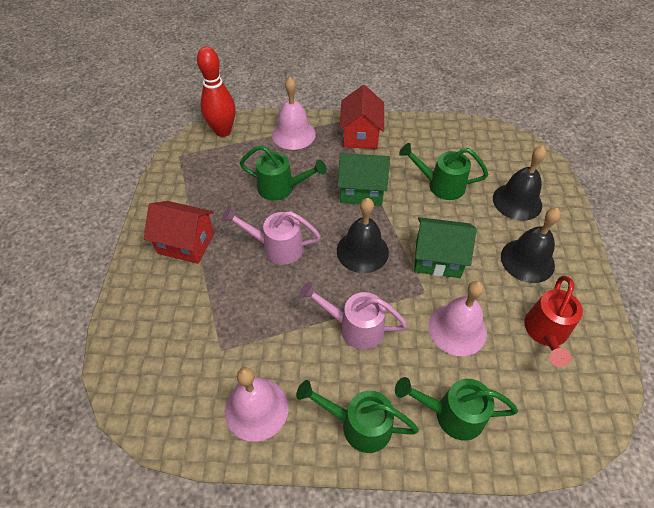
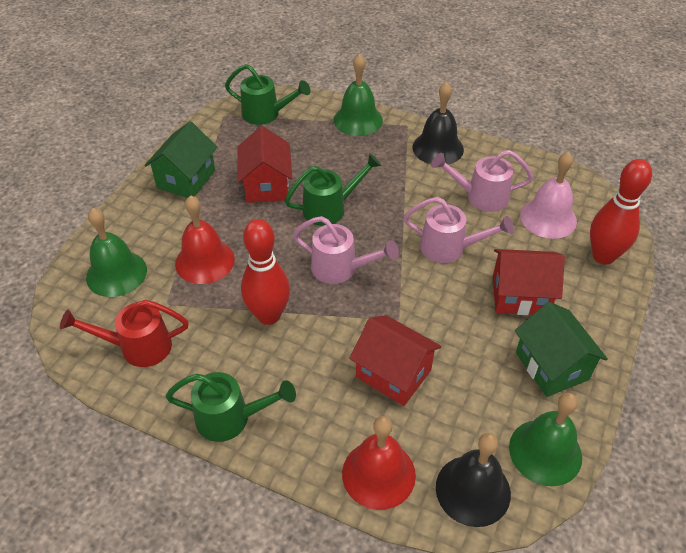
black bell: 3 -> 2
green bell: 0 -> 3
green watering can: 4 -> 3
pink bell: 3 -> 1
pink watering can: 2 -> 3
red bell: 0 -> 2
red bowling pin: 1 -> 2
red house: 2 -> 3

